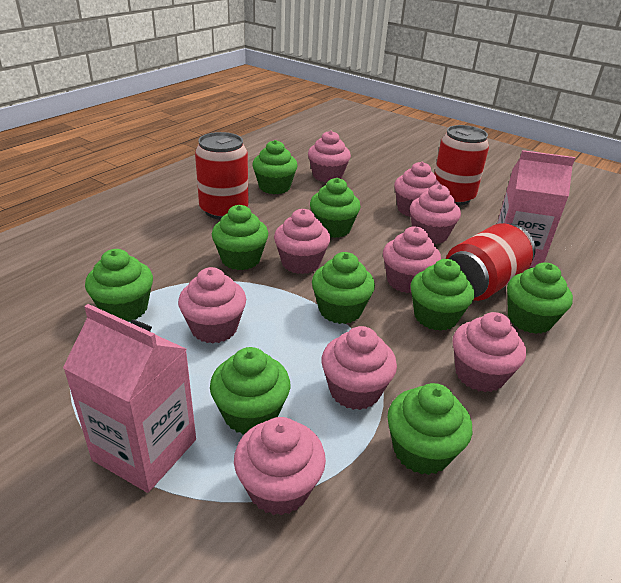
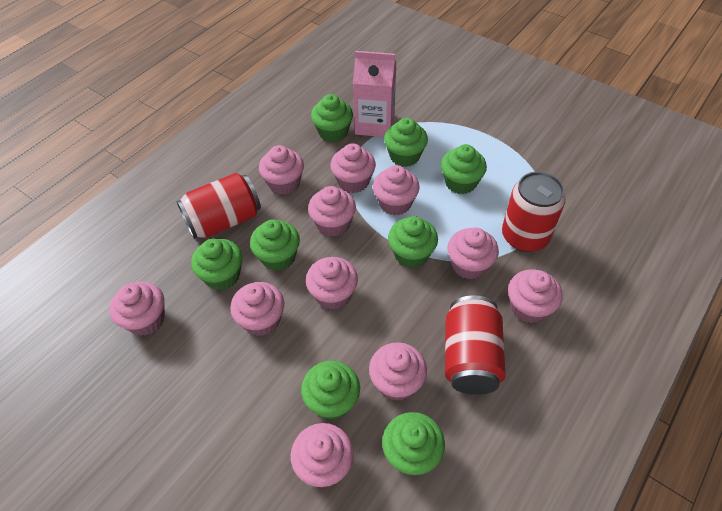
green cupcake: 9 -> 8
pink carton: 2 -> 1
pink cupcake: 9 -> 11

